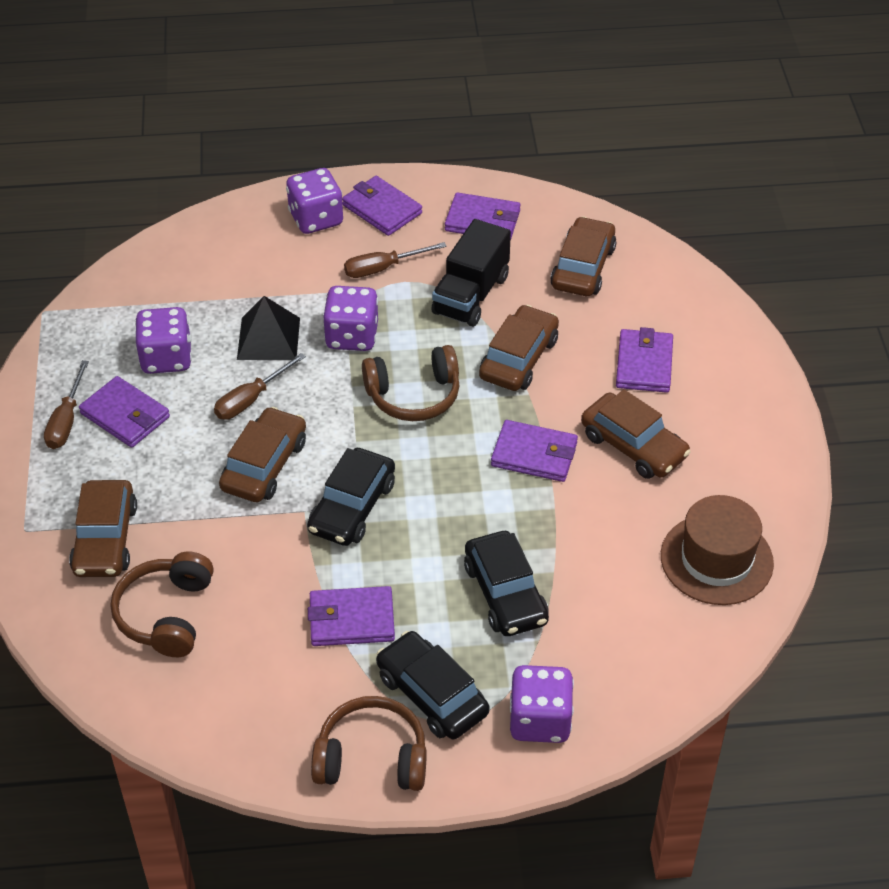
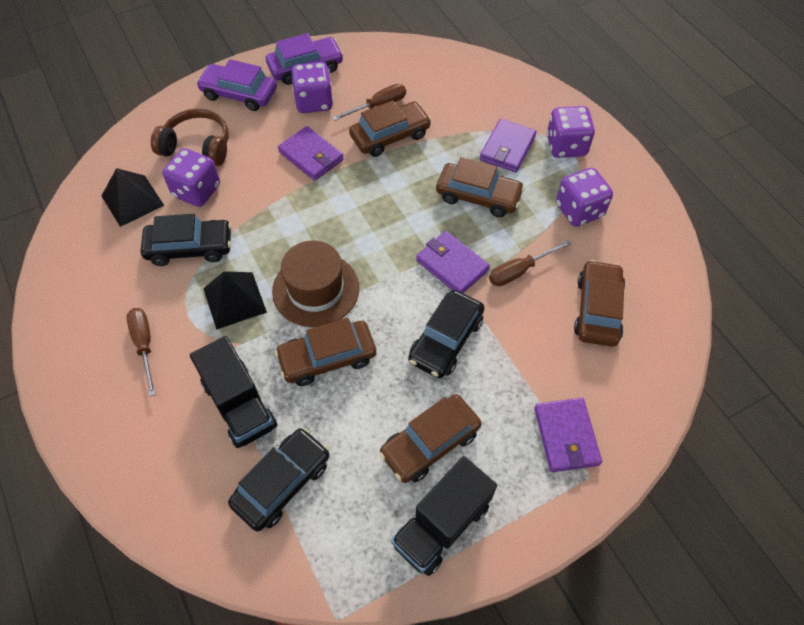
black pyramid: 1 -> 2
black truck: 1 -> 2
brown headphones: 3 -> 1
purple car: 0 -> 2
purple wallet: 6 -> 4

